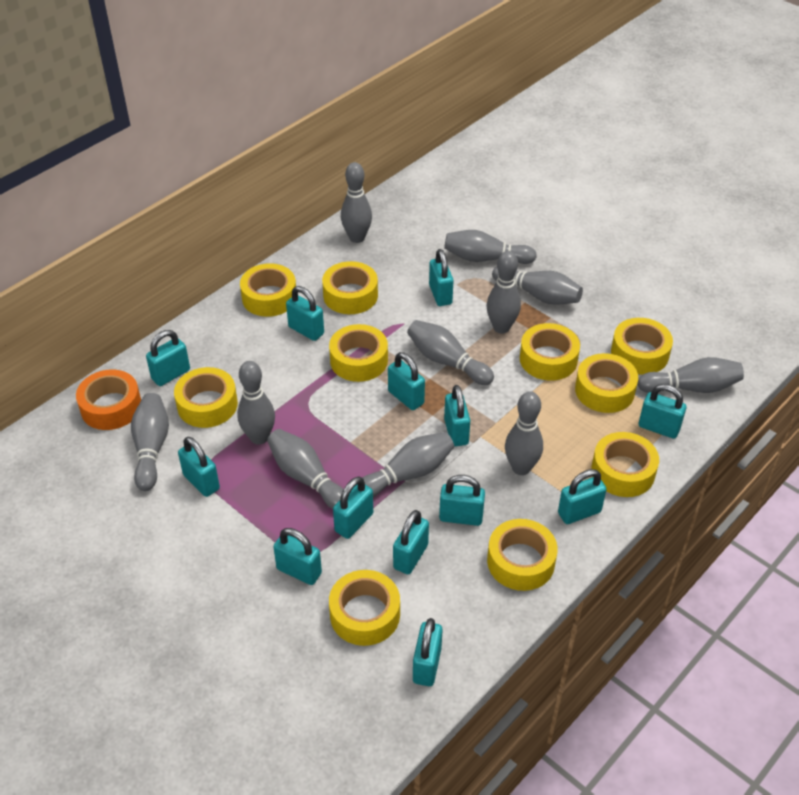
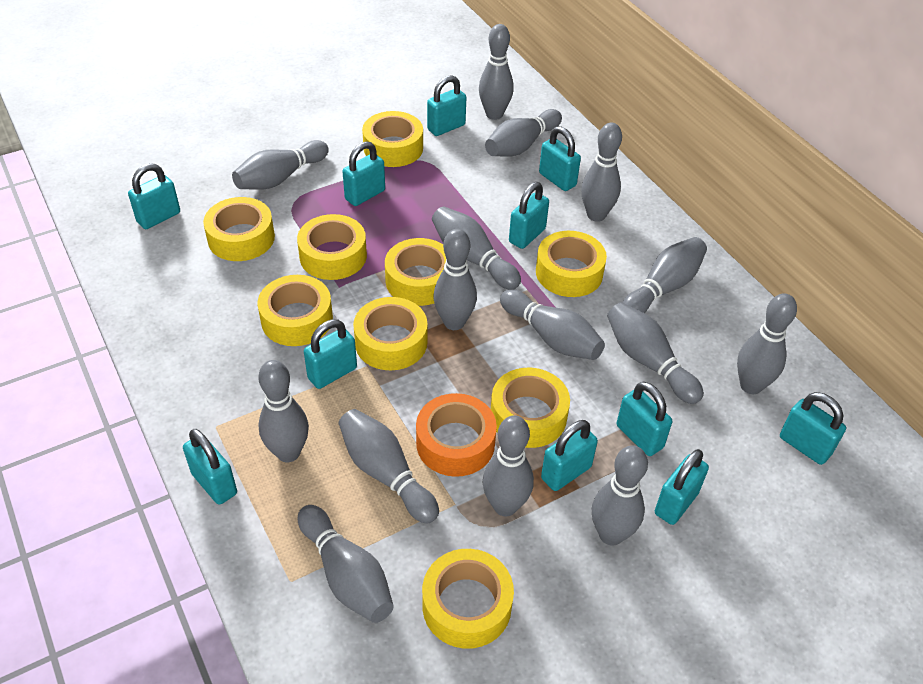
grey bowling pin: 11 -> 15
turquoise padlock: 13 -> 11
yellow tape: 10 -> 9

